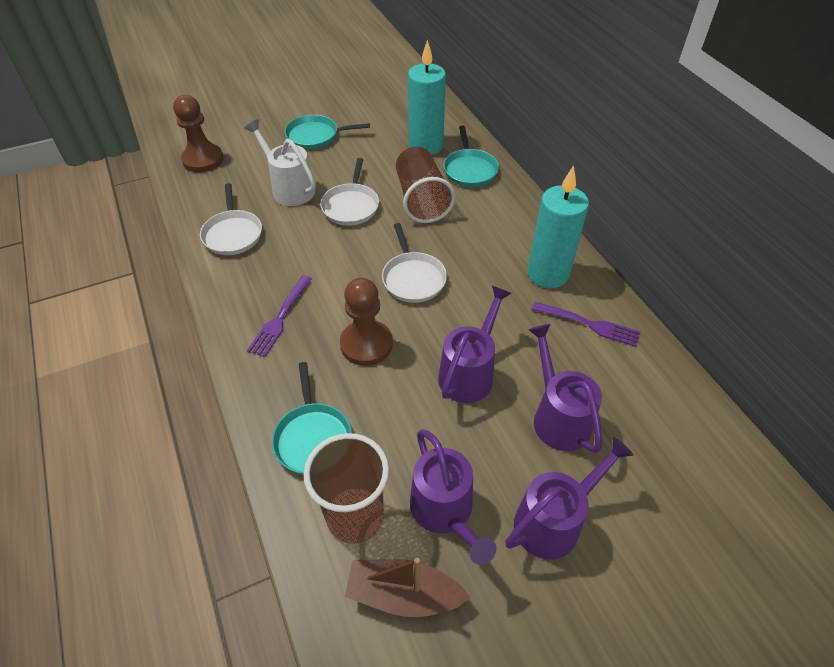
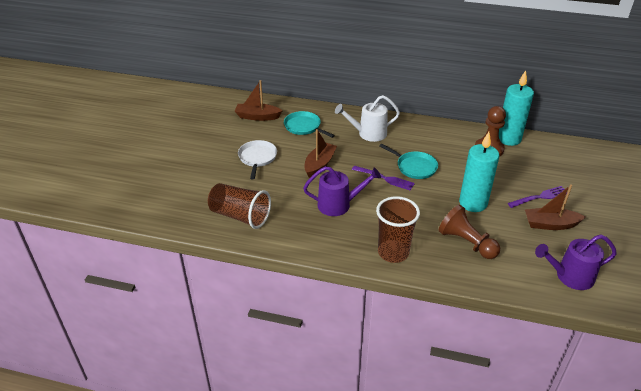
brown boat: 1 -> 3
purple watering can: 4 -> 2
turquoise pan: 3 -> 2
white pan: 3 -> 1

